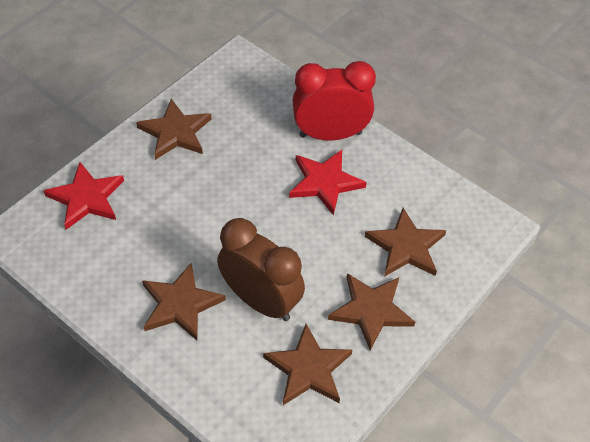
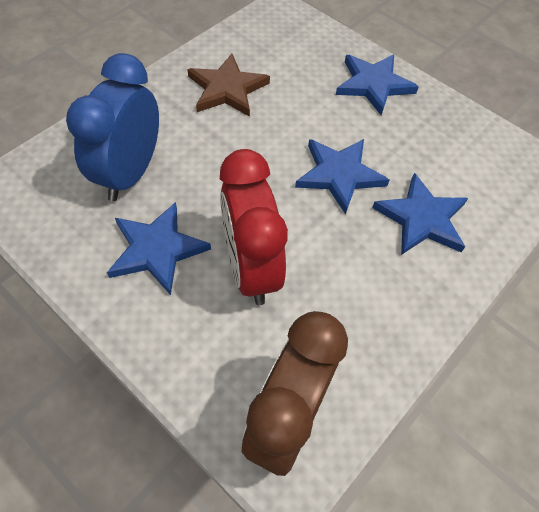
blue clock: 0 -> 1
blue star: 0 -> 4
brown star: 5 -> 1
red star: 2 -> 0

